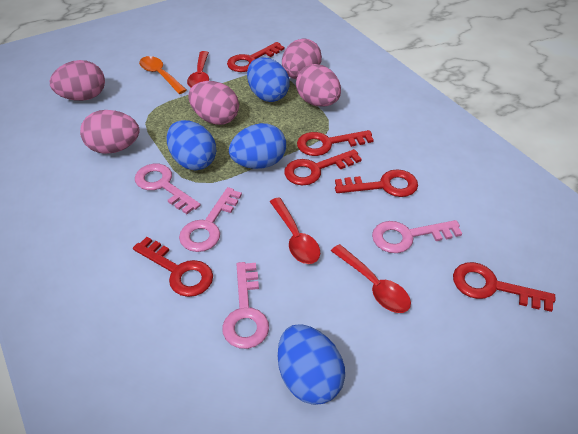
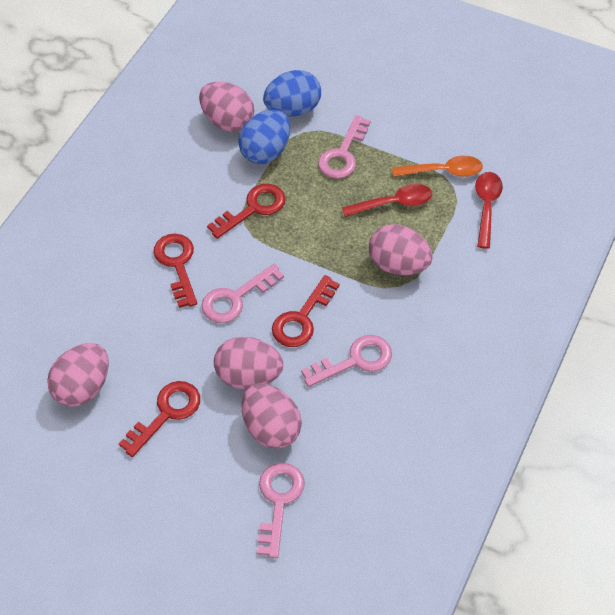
blue egg: 4 -> 2
red key: 6 -> 4
red spoon: 3 -> 2

